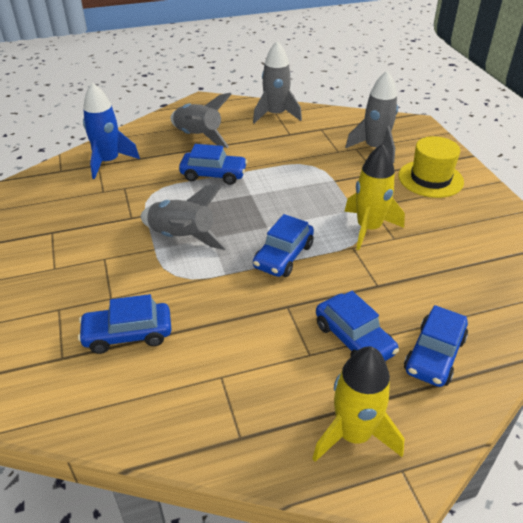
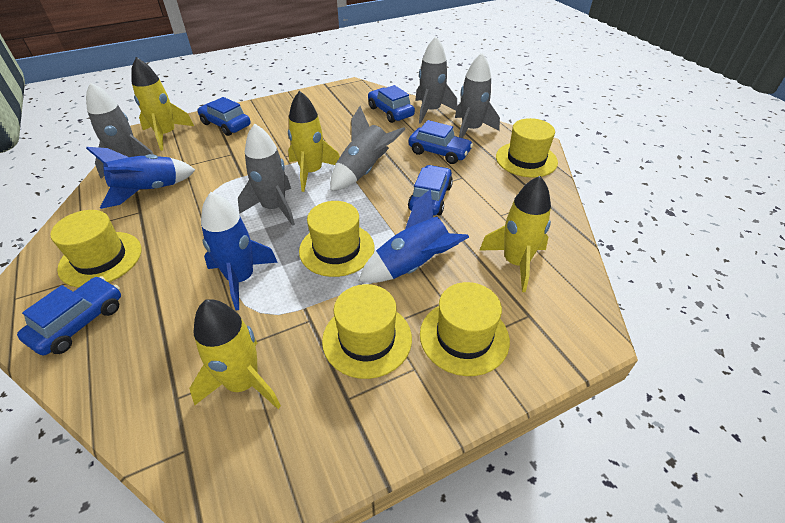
blue rocket: 1 -> 3
grey rocket: 4 -> 5
yellow hat: 1 -> 5
yellow rocket: 2 -> 4

